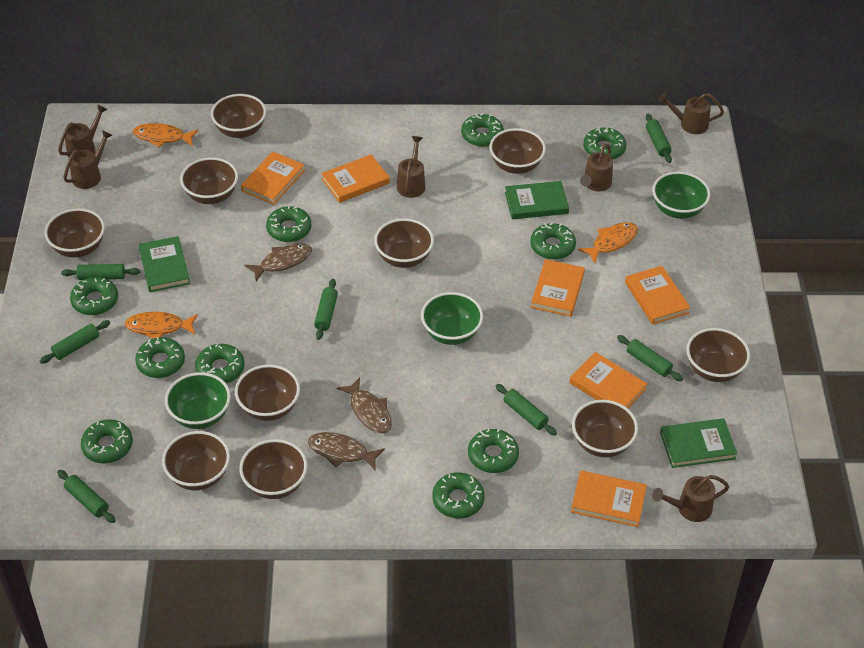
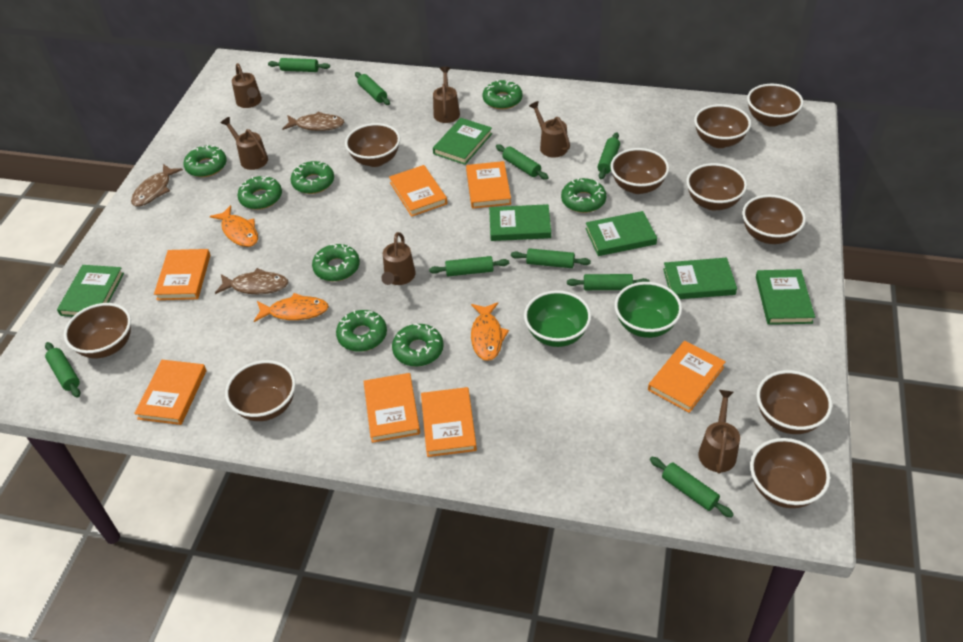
green book: 3 -> 6
green bowl: 3 -> 2
green donut: 10 -> 8
green rolling pin: 7 -> 9
orange book: 6 -> 7

